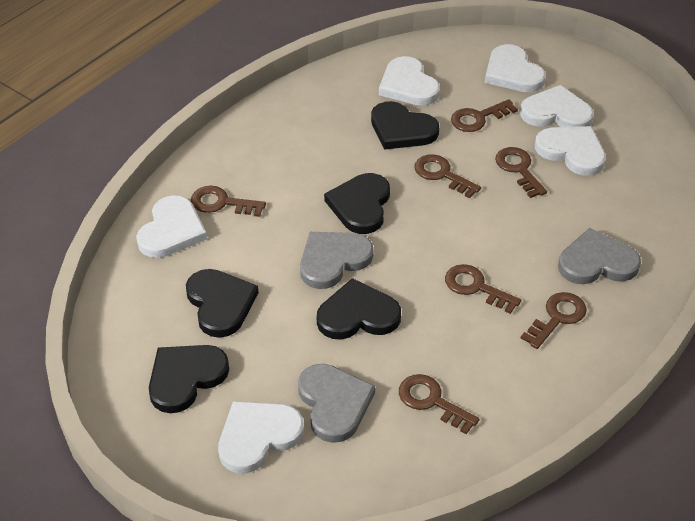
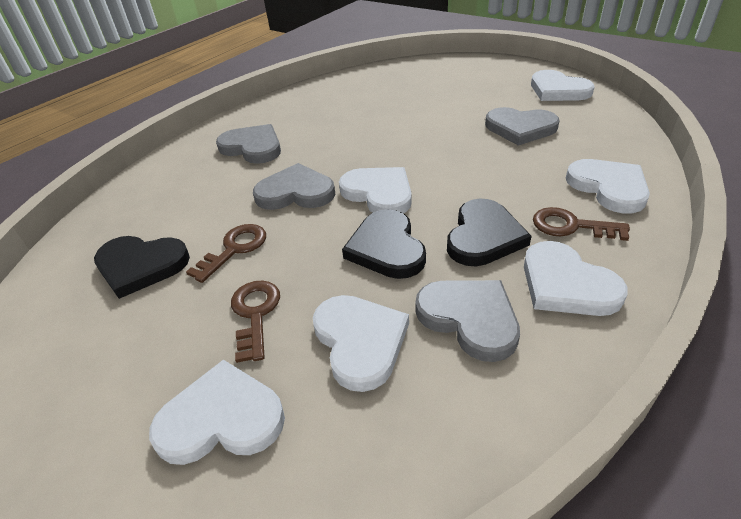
black heart: 5 -> 3
brown key: 7 -> 3
grey heart: 3 -> 4

